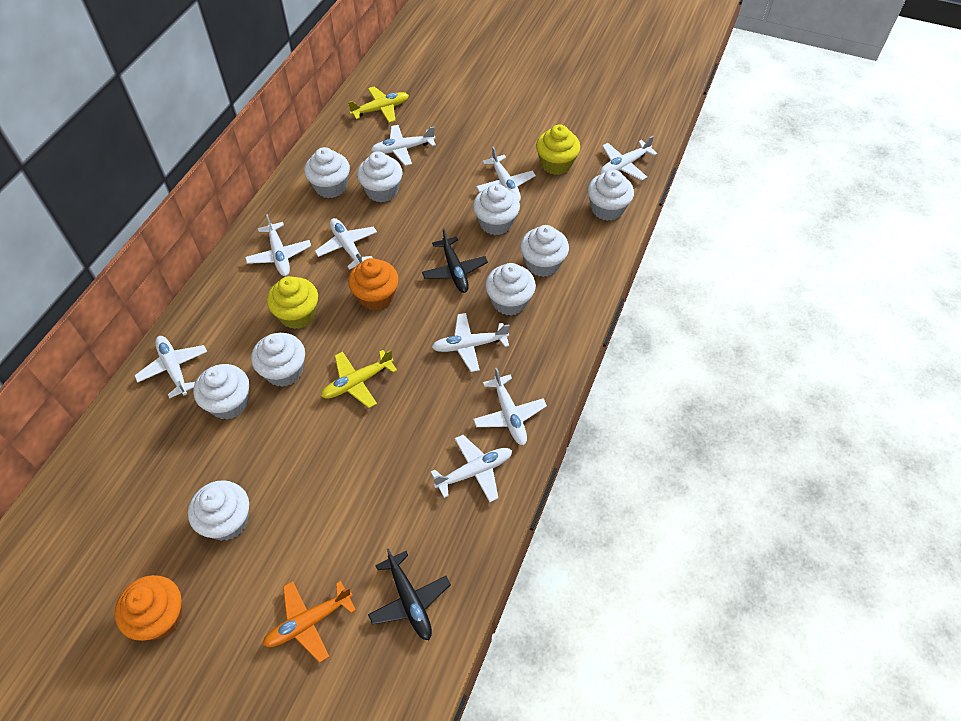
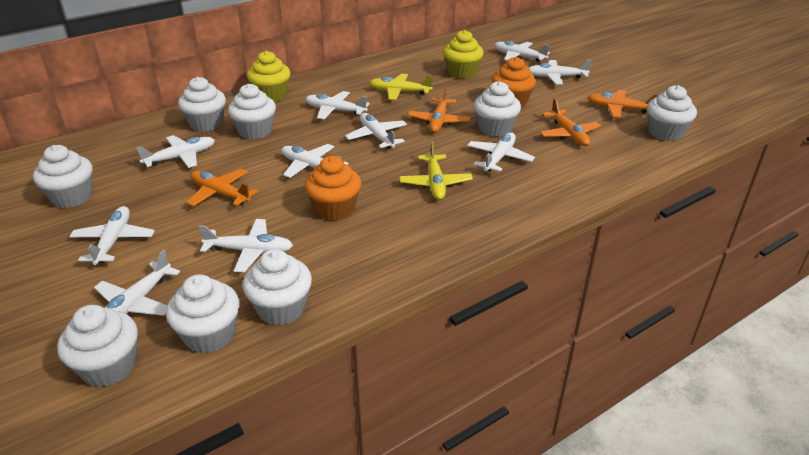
black plane: 2 -> 0
orange plane: 1 -> 4
white cupcake: 9 -> 8
white plane: 9 -> 10

